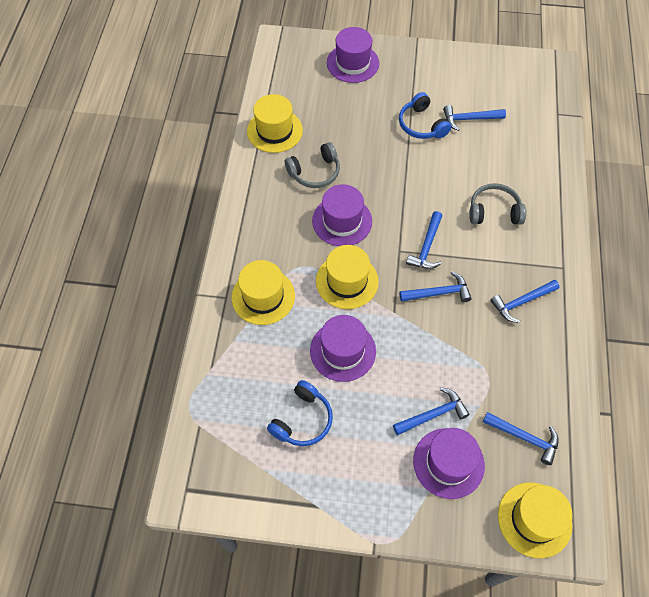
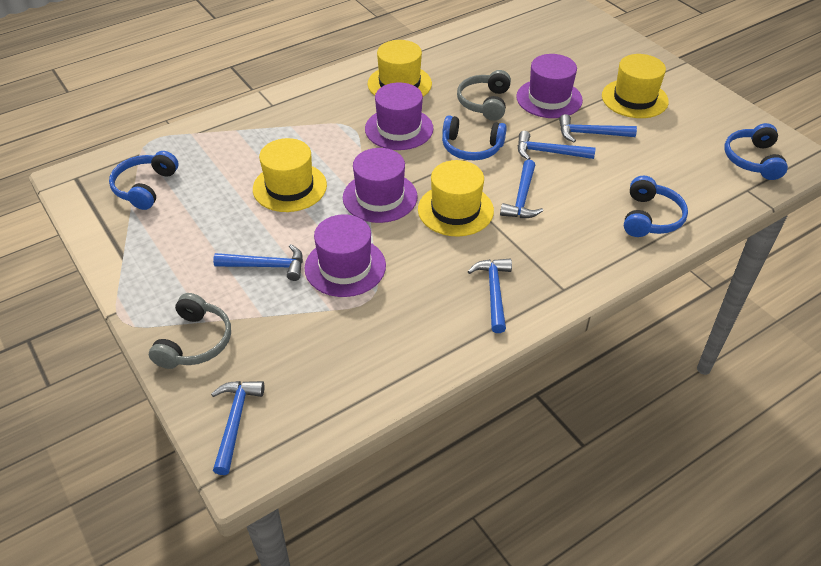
blue headphones: 2 -> 4

